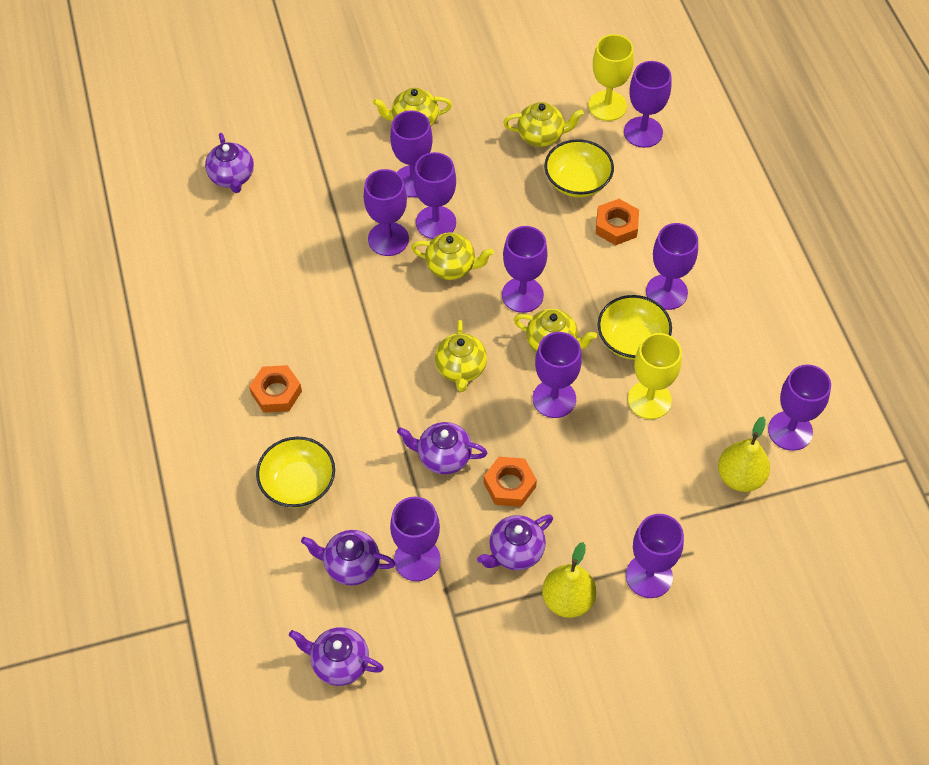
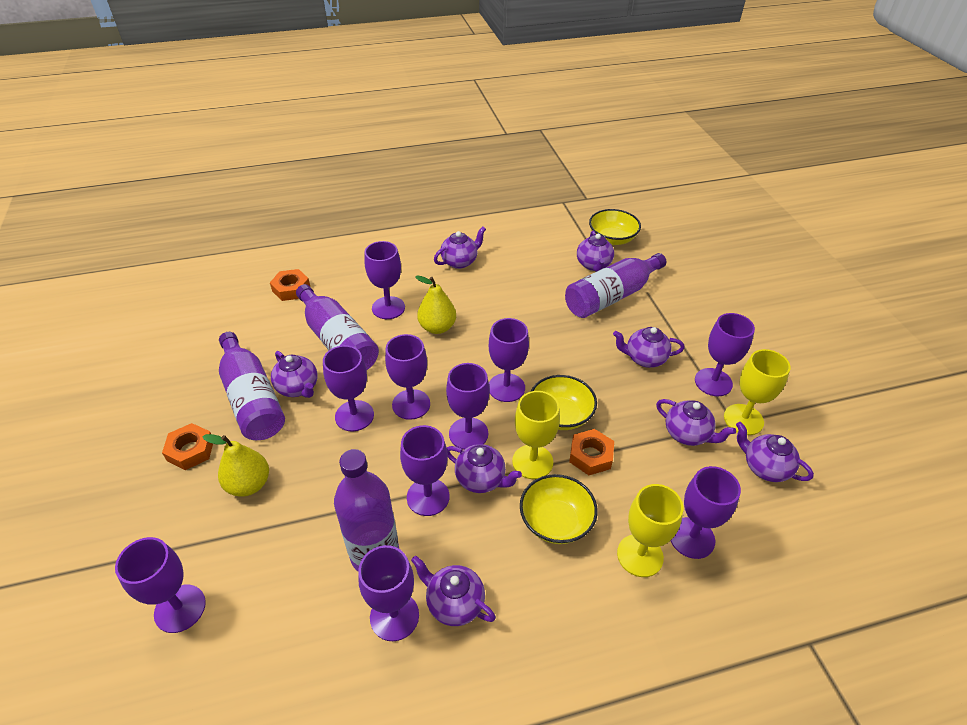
purple bottle: 0 -> 4
purple teapot: 5 -> 8
yellow goblet: 2 -> 3
yellow teapot: 5 -> 0

